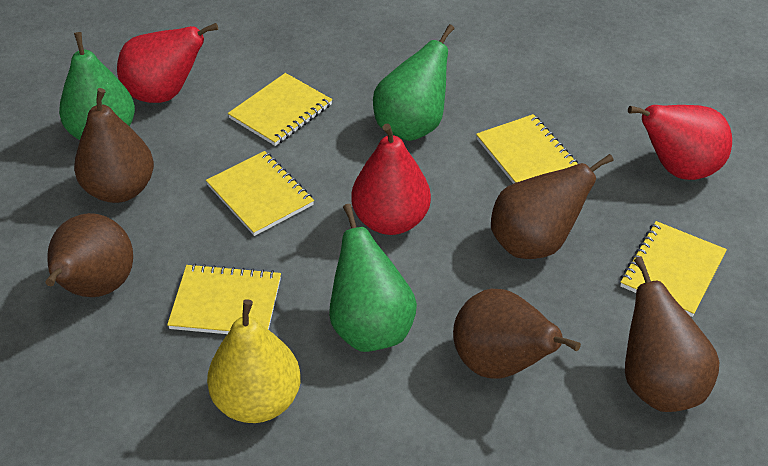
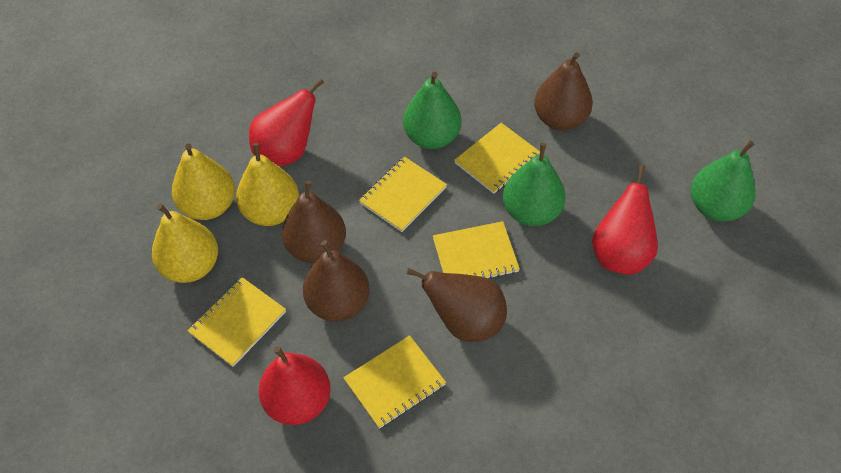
brown pear: 5 -> 4
yellow pear: 1 -> 3

